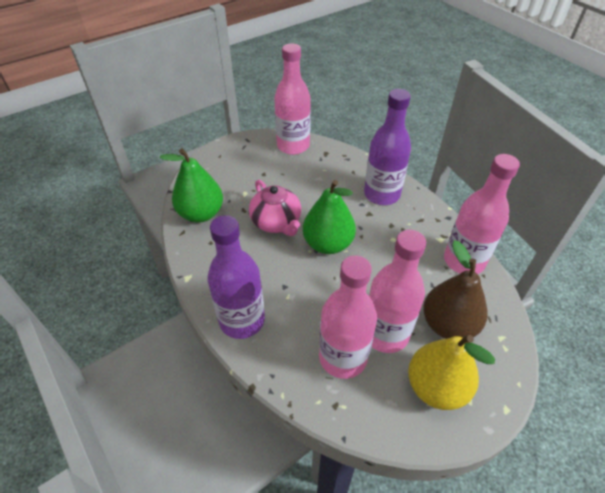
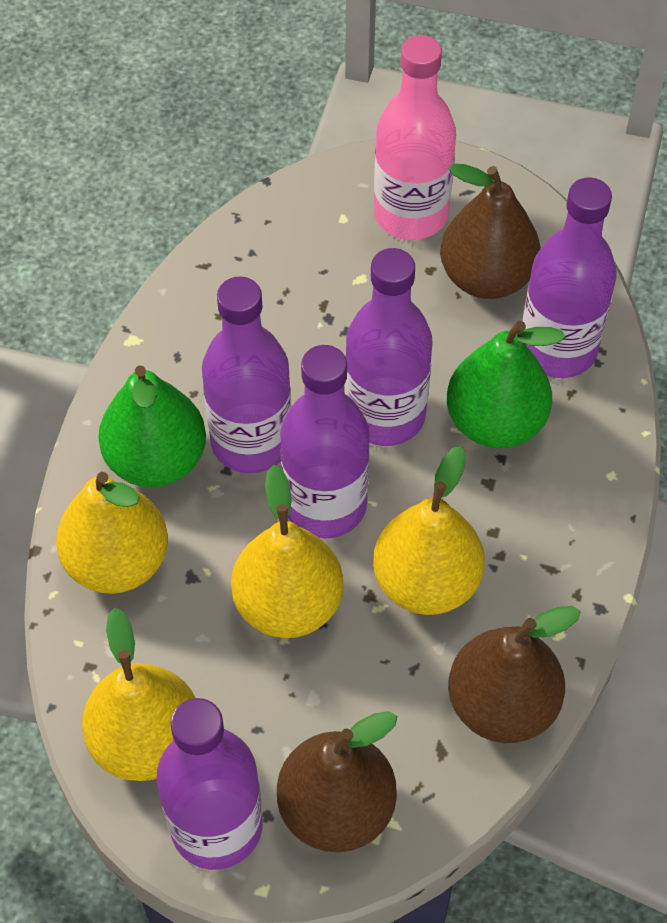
brown pear: 1 -> 3
pink bottle: 4 -> 1
pink teapot: 1 -> 0
purple bottle: 2 -> 5
yellow pear: 1 -> 4

